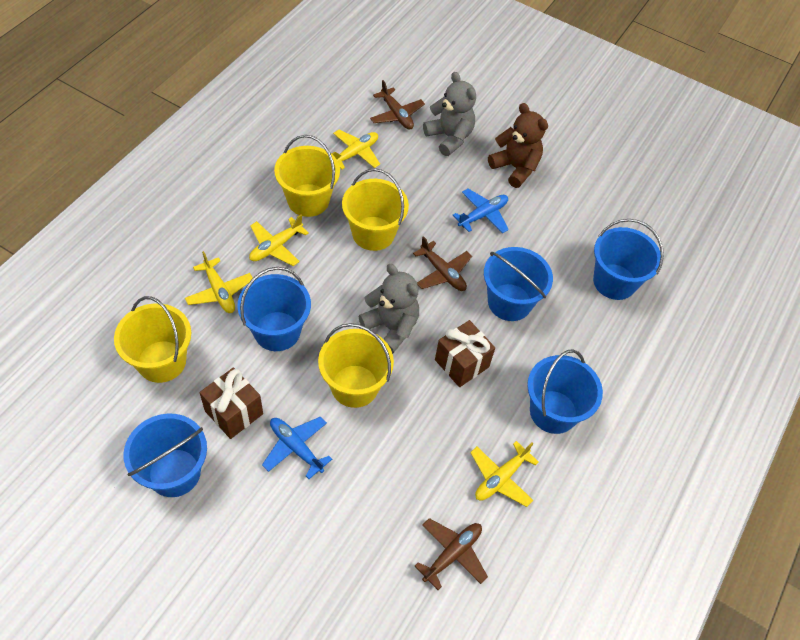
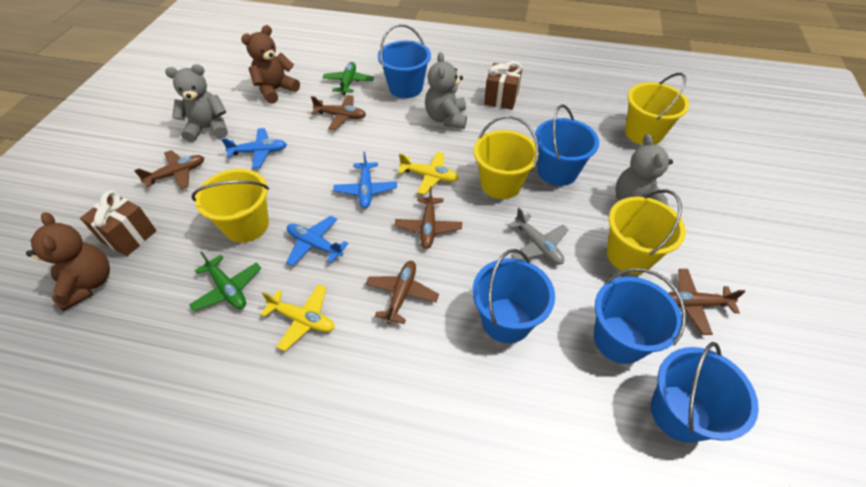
blue plane: 2 -> 3
brown plane: 3 -> 5
brown teddy bear: 1 -> 2
green plane: 0 -> 2
grey plane: 0 -> 1
grey teddy bear: 2 -> 3
yellow plane: 4 -> 2

